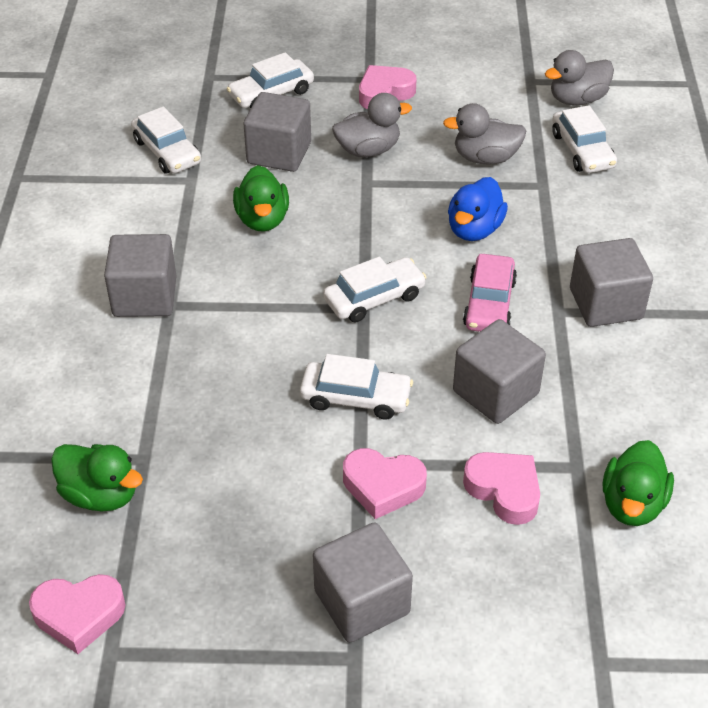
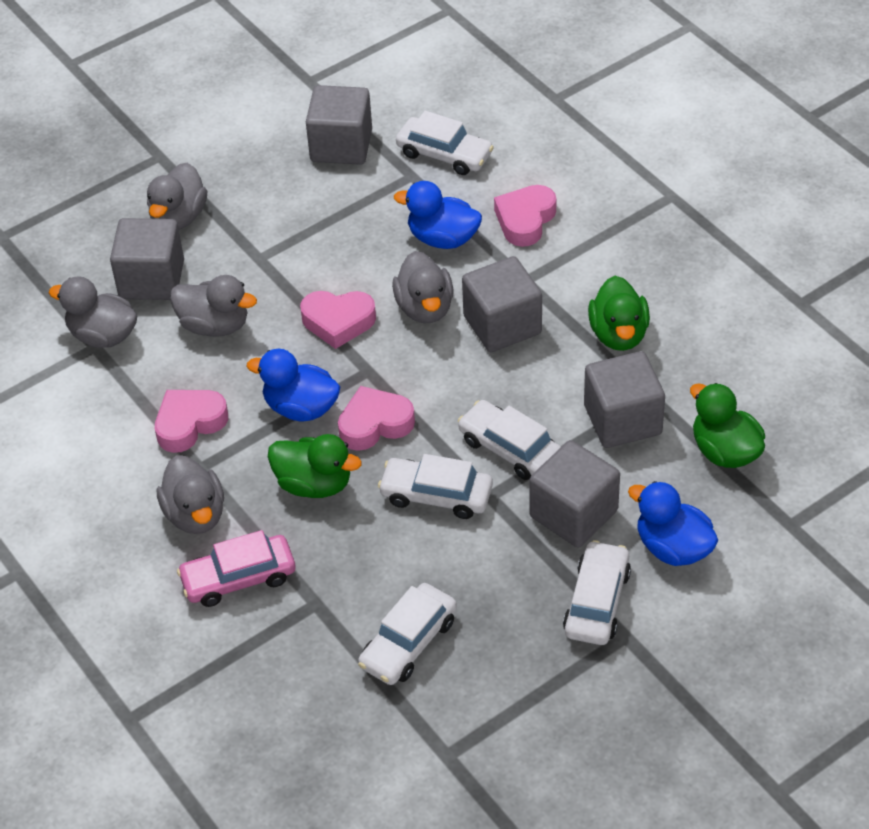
blue duck: 1 -> 3
grey duck: 3 -> 5

